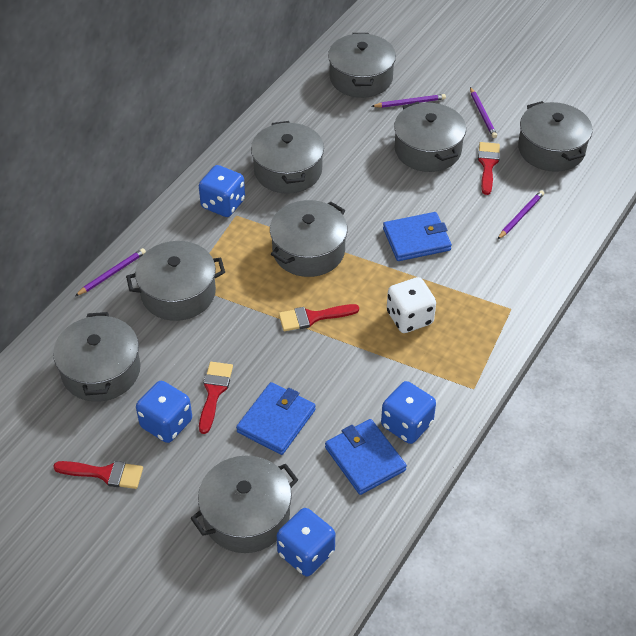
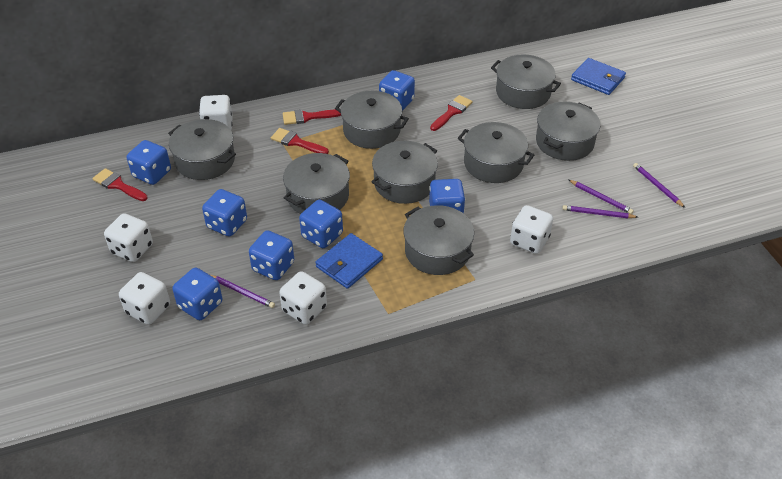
blue dice: 4 -> 7
blue wallet: 3 -> 2
white dice: 1 -> 5

